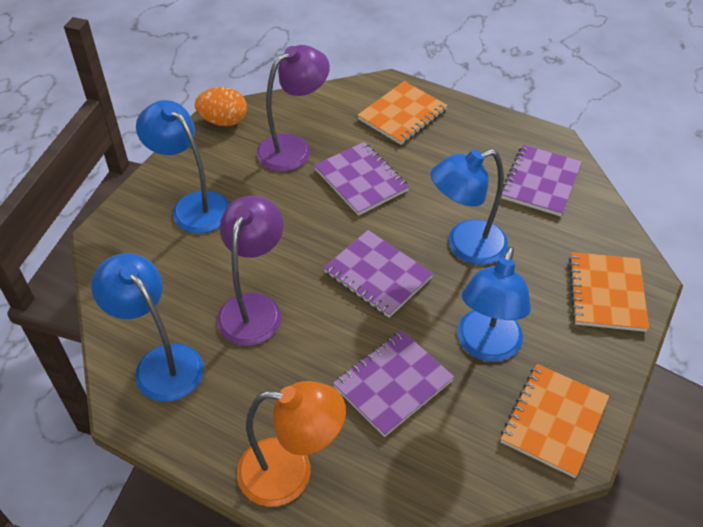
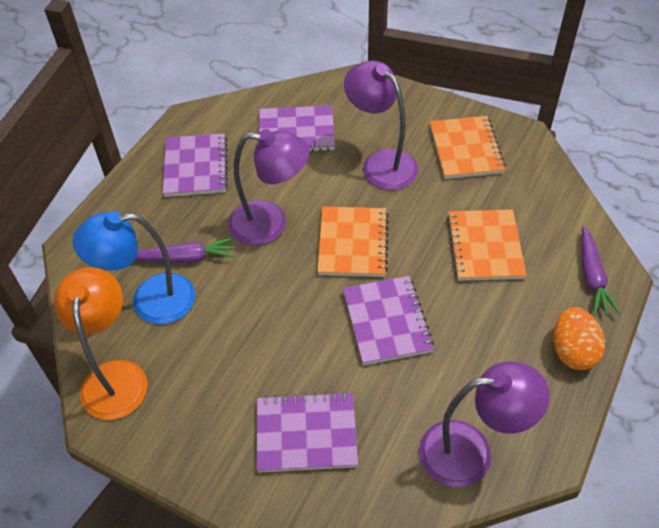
blue lamp: 4 -> 1
purple carrot: 0 -> 2
purple lamp: 2 -> 3

